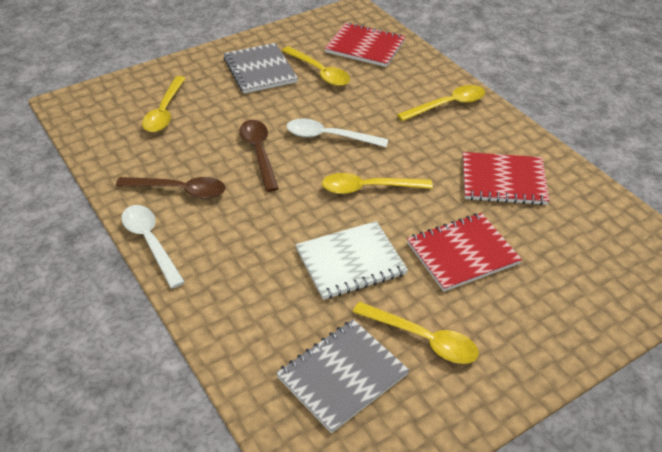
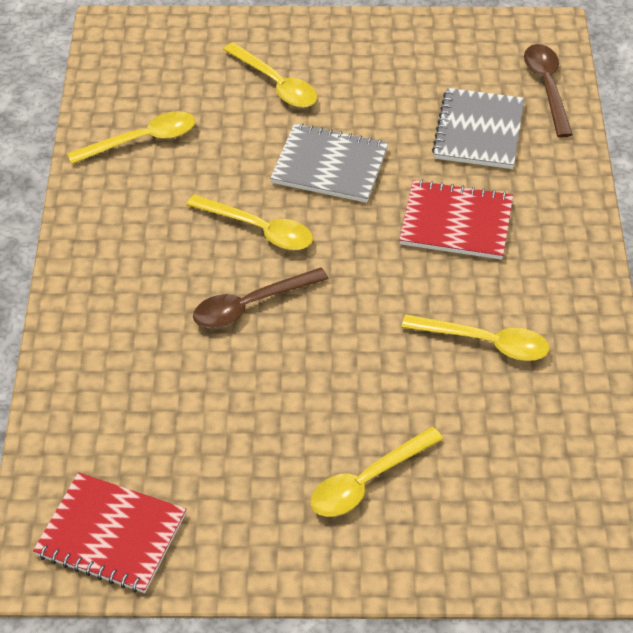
red notebook: 3 -> 2
white notebook: 1 -> 0
white spoon: 2 -> 0

